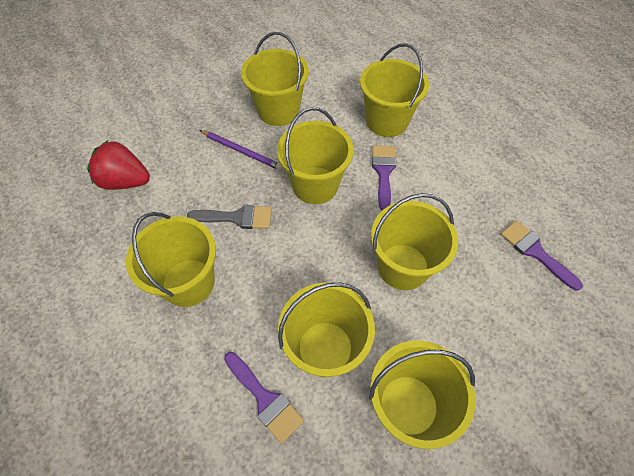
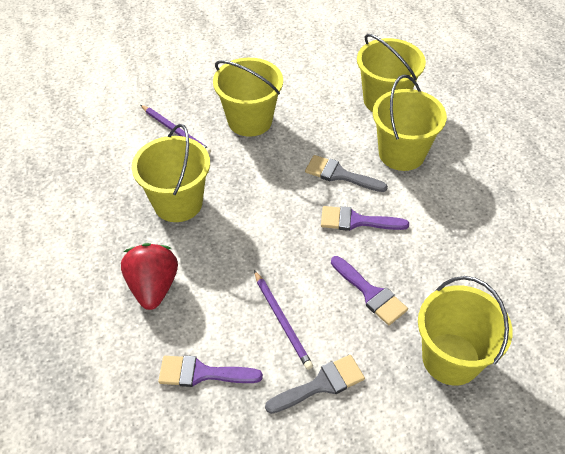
grey brush: 1 -> 2
purple pencil: 1 -> 2
yellow bucket: 7 -> 5

